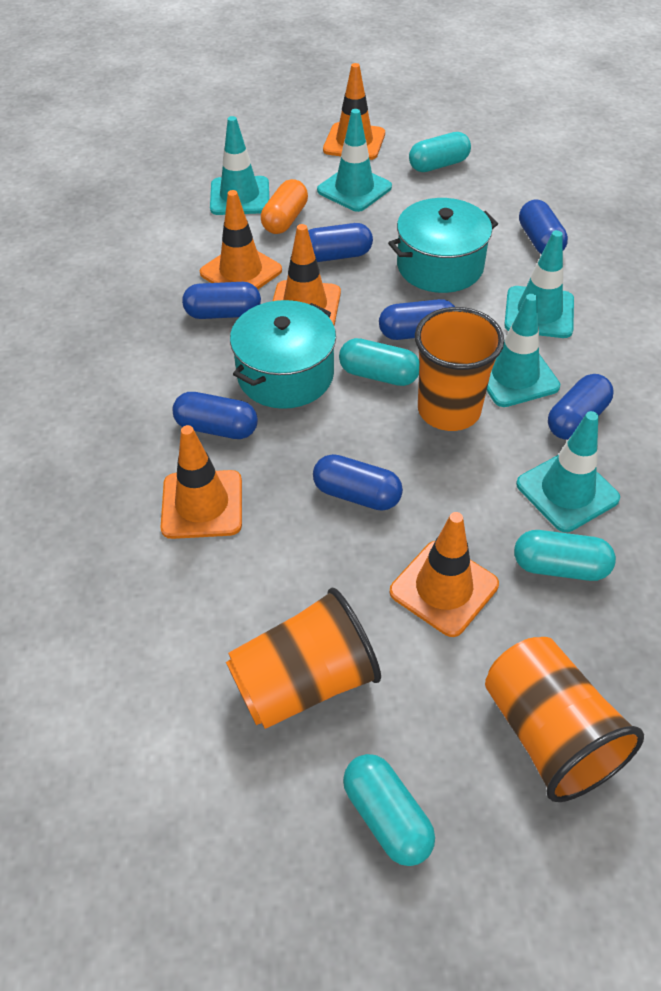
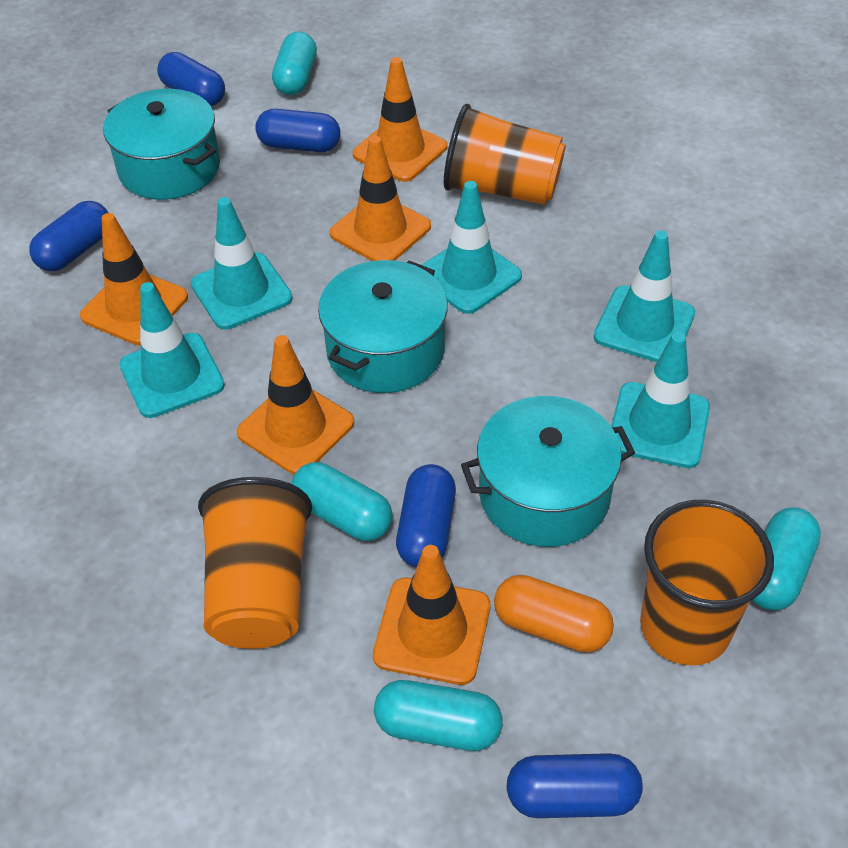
blue capsule: 7 -> 5
turquoise pot: 2 -> 3

